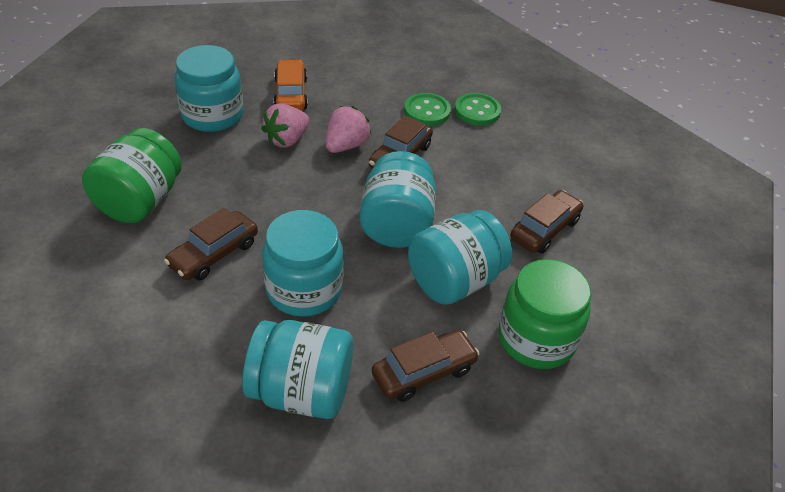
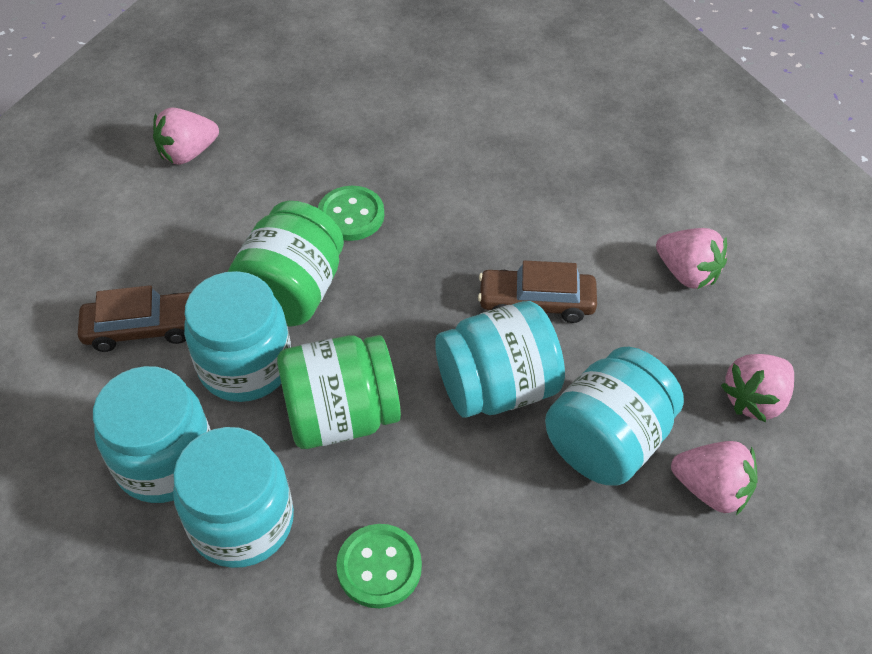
brown car: 4 -> 2
orange car: 1 -> 0
pink strawberry: 2 -> 4

